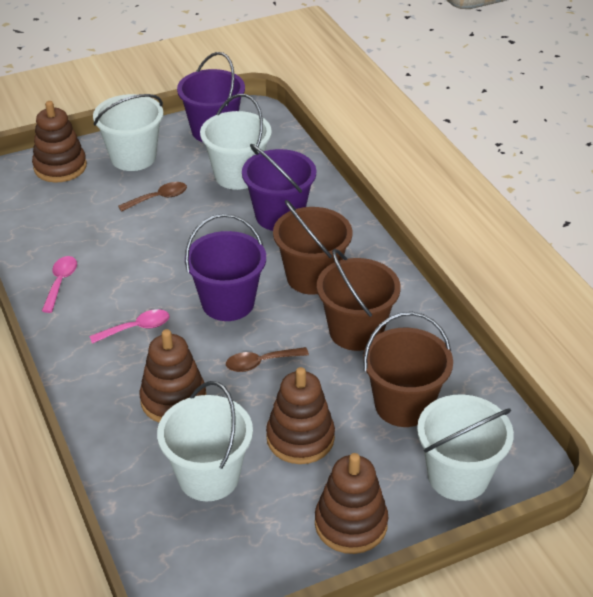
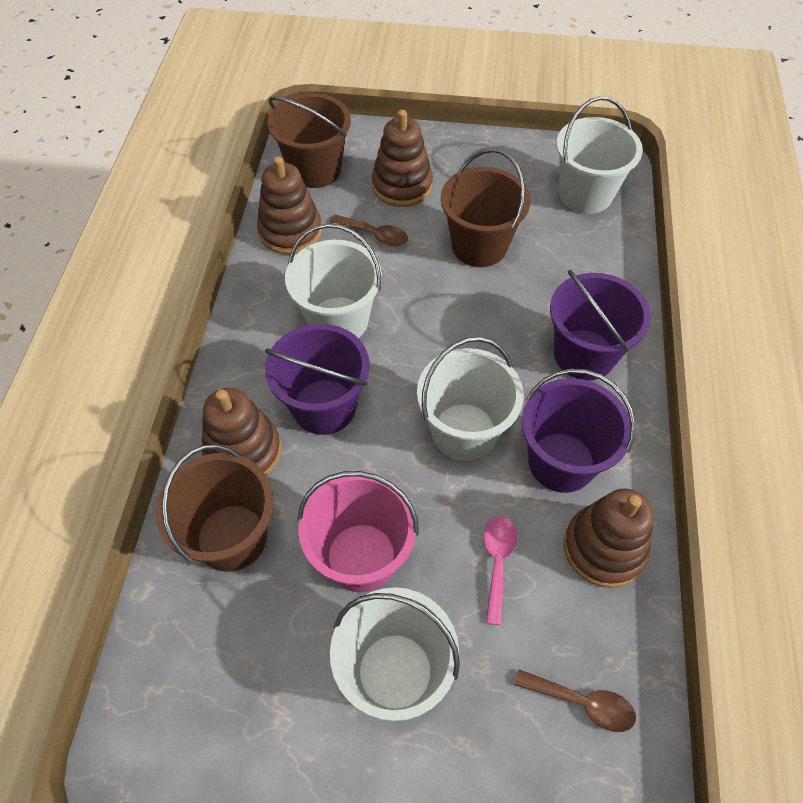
pink bucket: 0 -> 1
pink spoon: 2 -> 1

